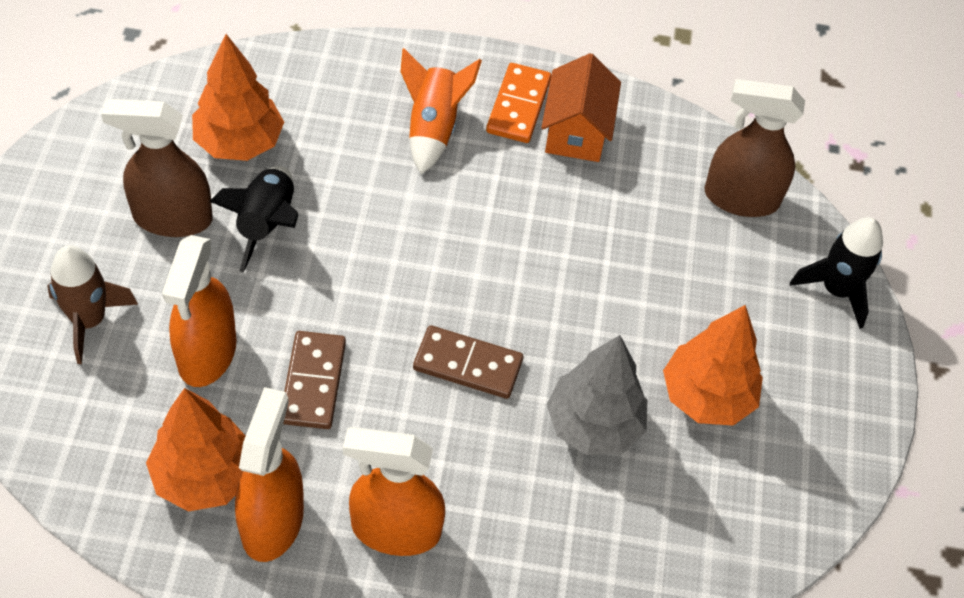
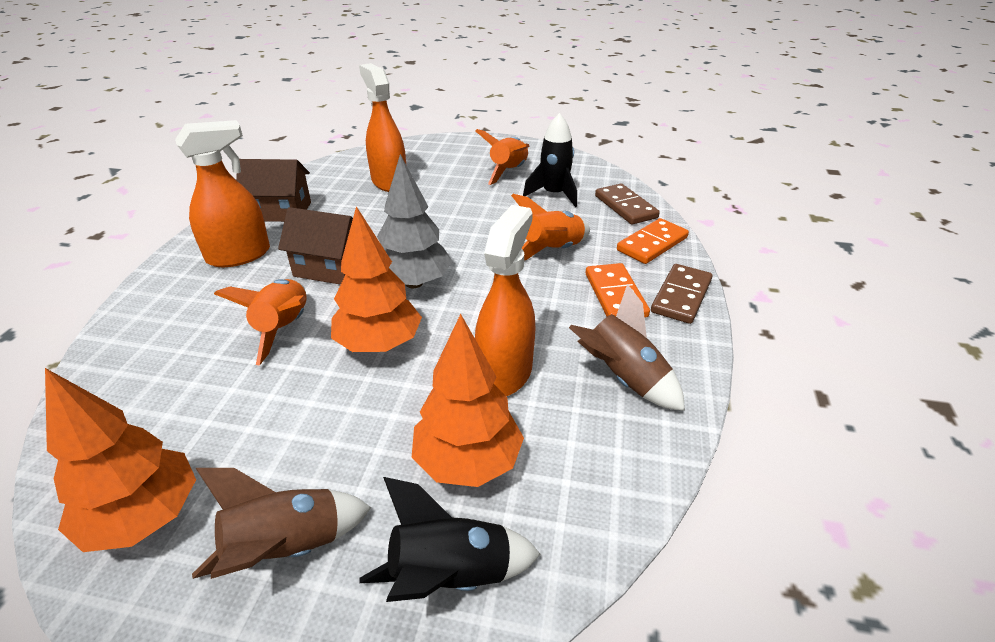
brown house: 0 -> 2
brown rocket: 1 -> 2
brown spray bottle: 2 -> 0
orange domino: 1 -> 2
orange house: 1 -> 0
orange rocket: 1 -> 3

